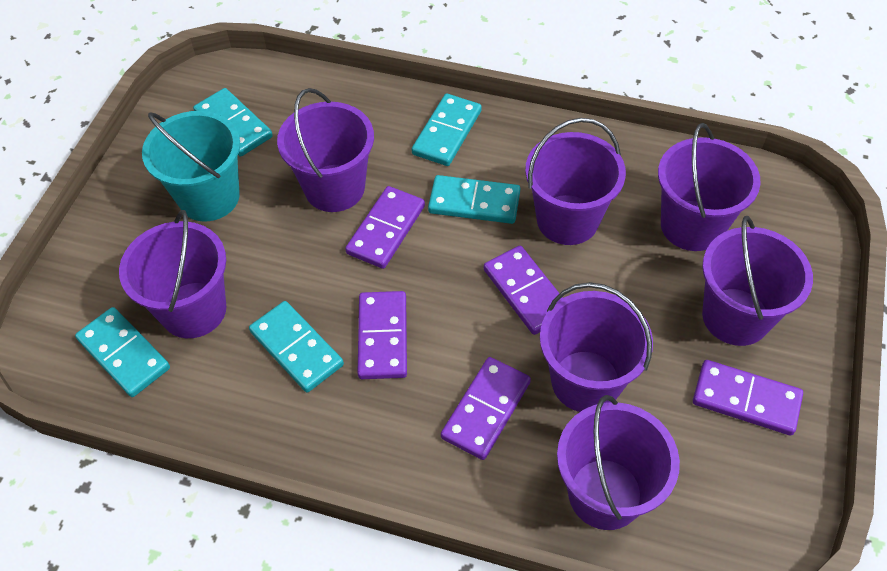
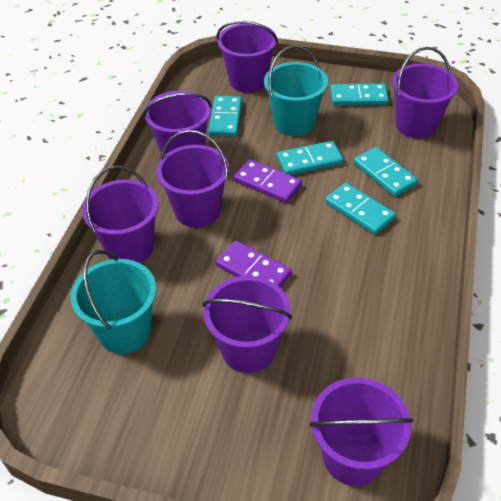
purple domino: 5 -> 2
turquoise bucket: 1 -> 2

